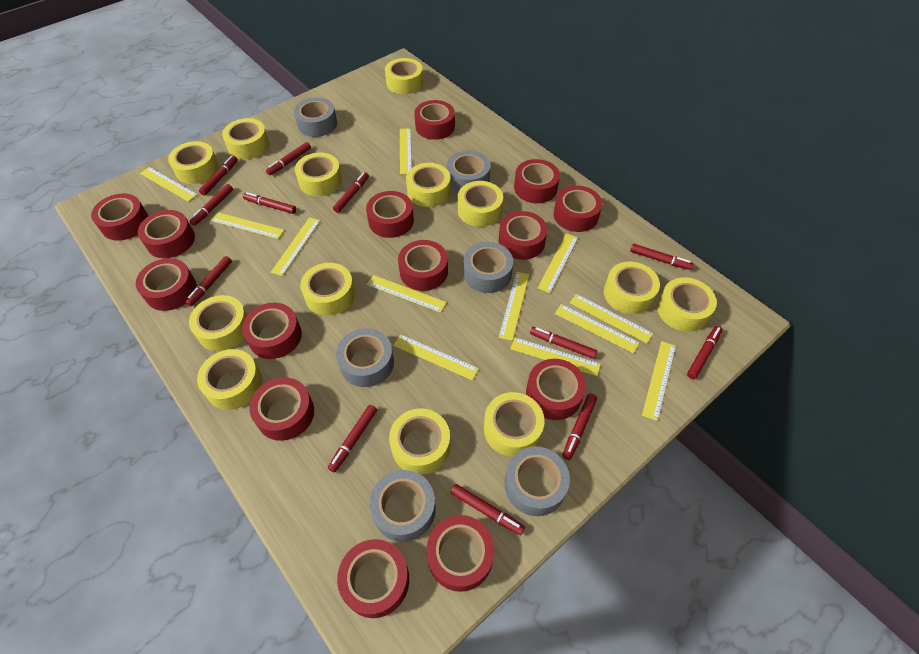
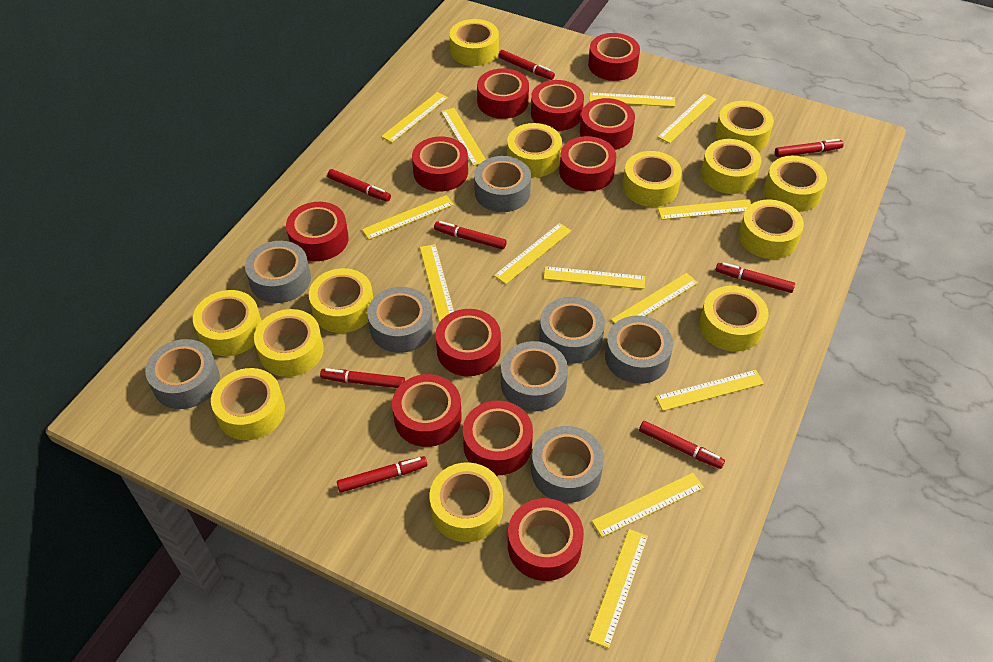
grey tape: 6 -> 8
red marker: 12 -> 8
red tape: 14 -> 11
yellow ruler: 12 -> 13

